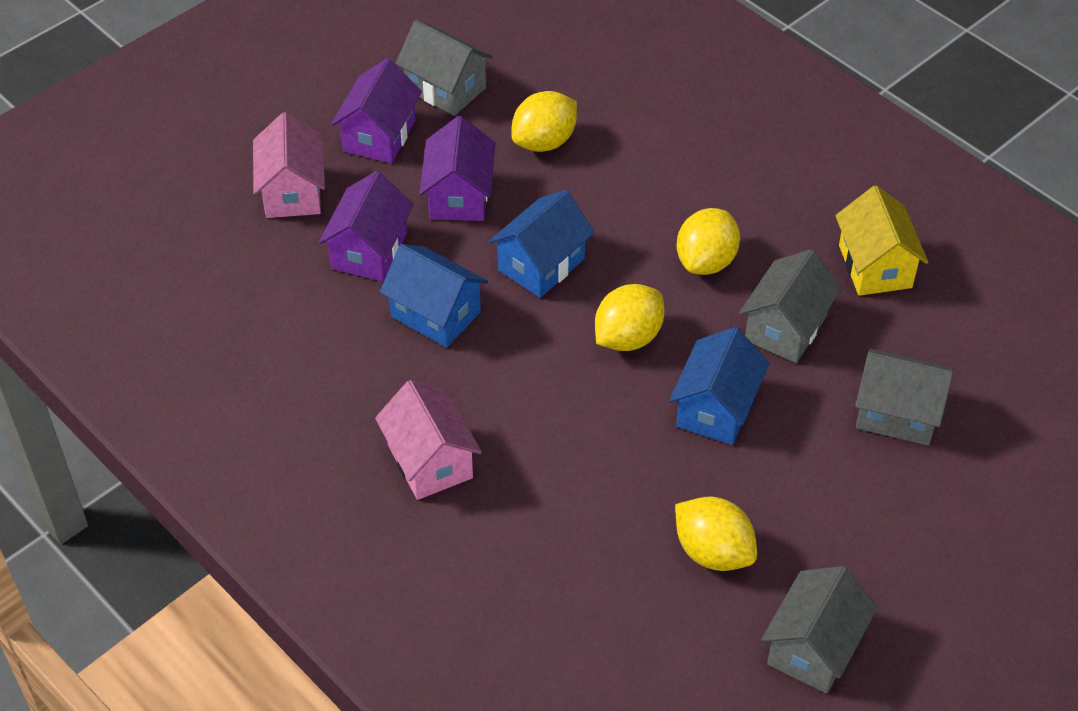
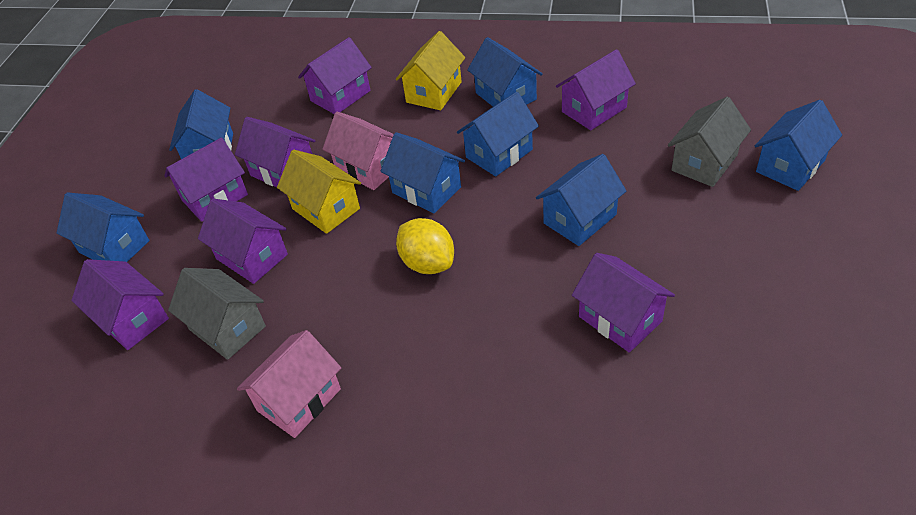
blue house: 3 -> 7
grey house: 4 -> 2
purple house: 3 -> 7
yellow house: 1 -> 2
yellow lemon: 4 -> 1

